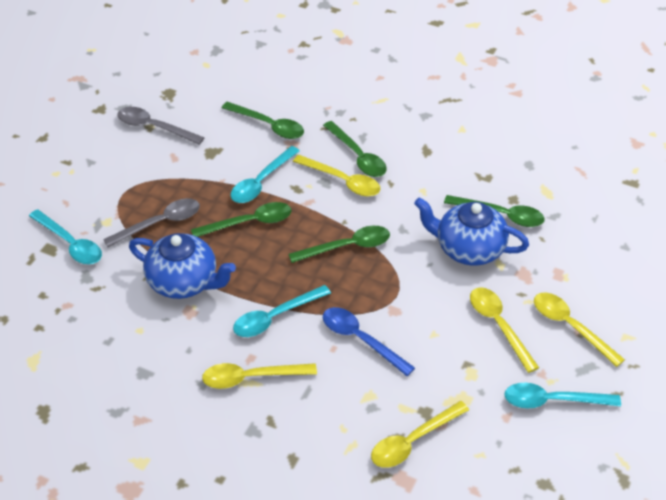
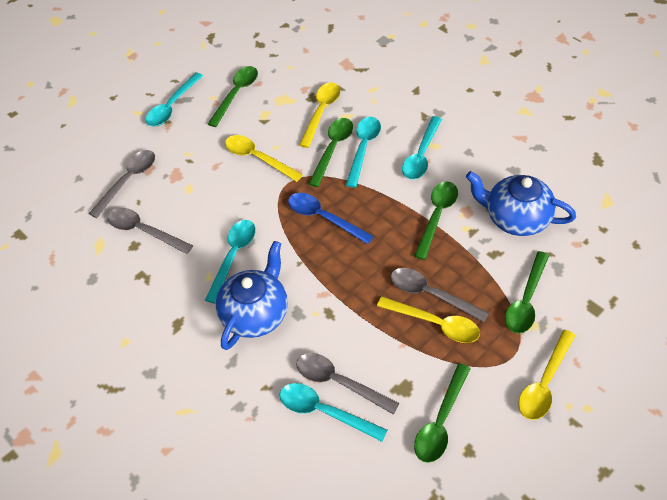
grey spoon: 2 -> 4
turquoise spoon: 4 -> 5
yellow spoon: 5 -> 4

